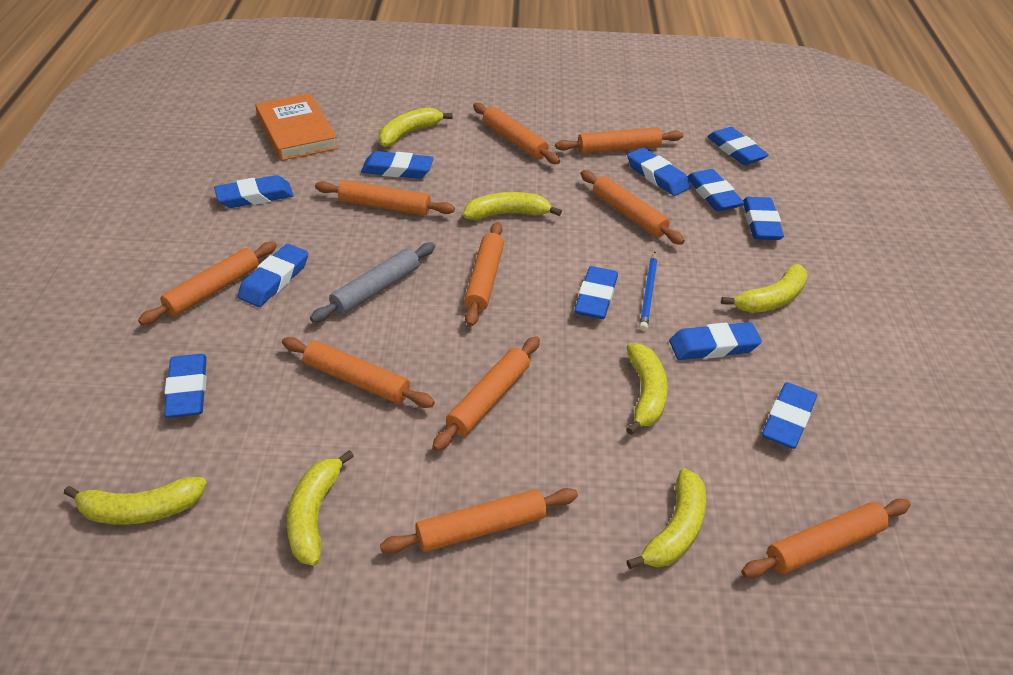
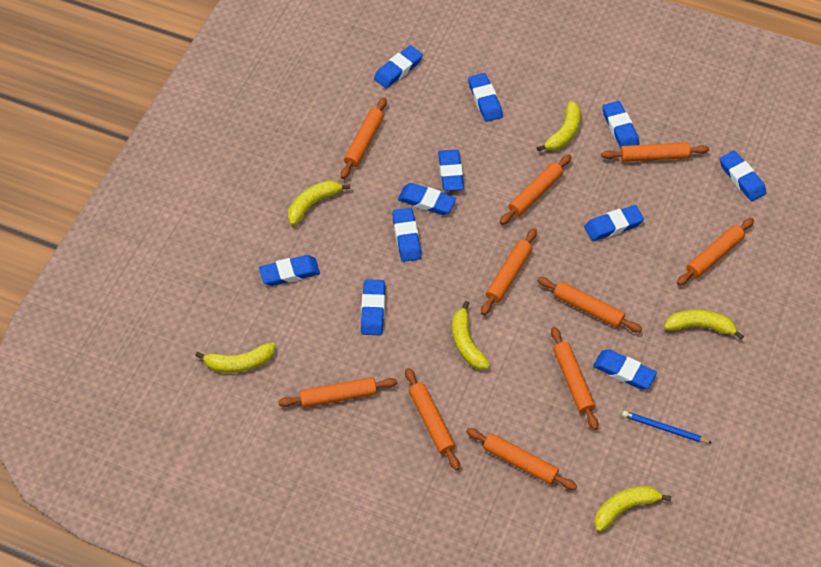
grey rolling pin: 1 -> 0
orange book: 1 -> 0
yellow banana: 7 -> 6

